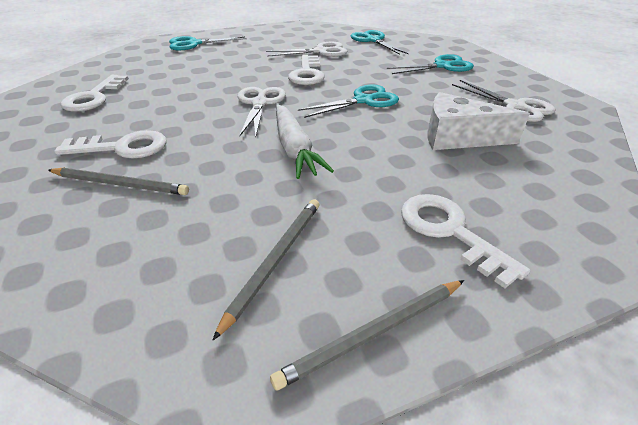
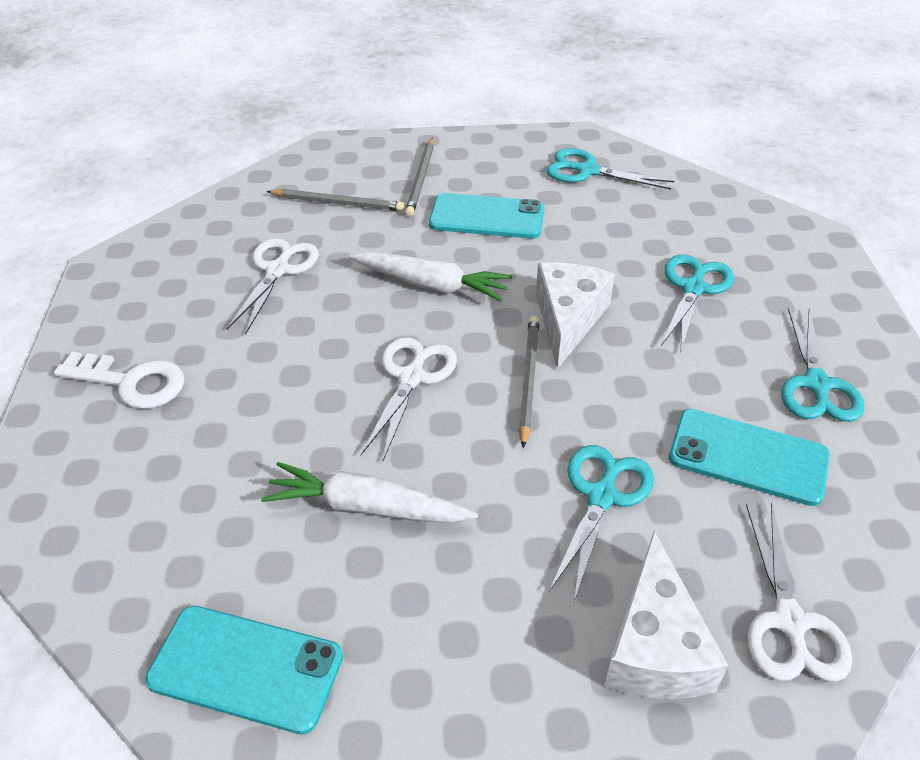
turquoise phone: 0 -> 3
white carrot: 1 -> 2
white cheese: 1 -> 2
white key: 4 -> 1

